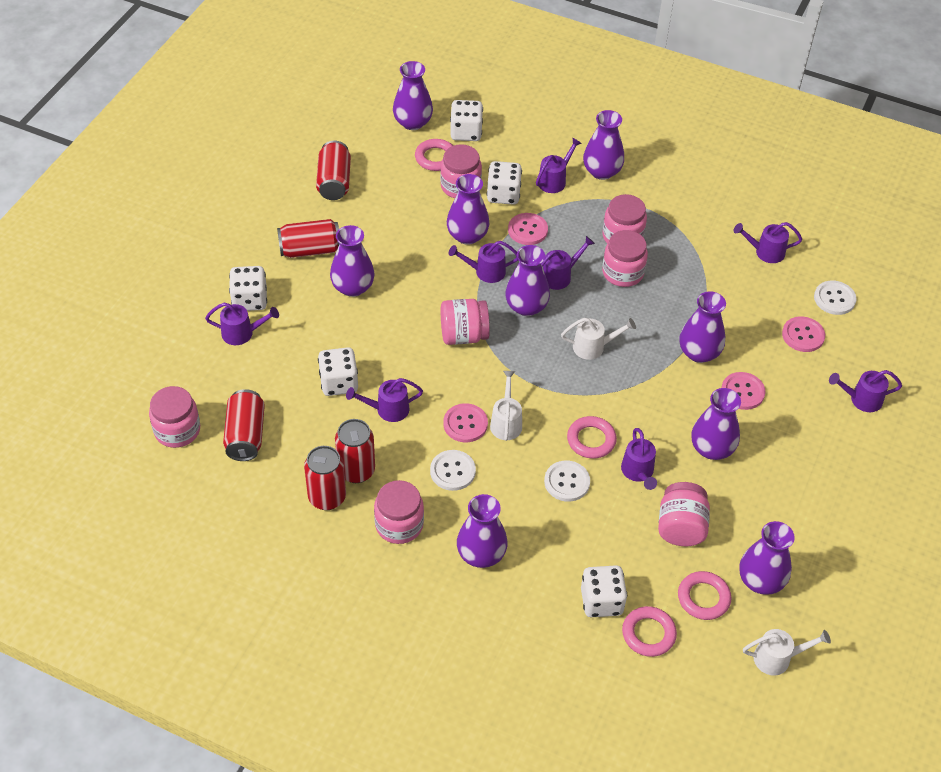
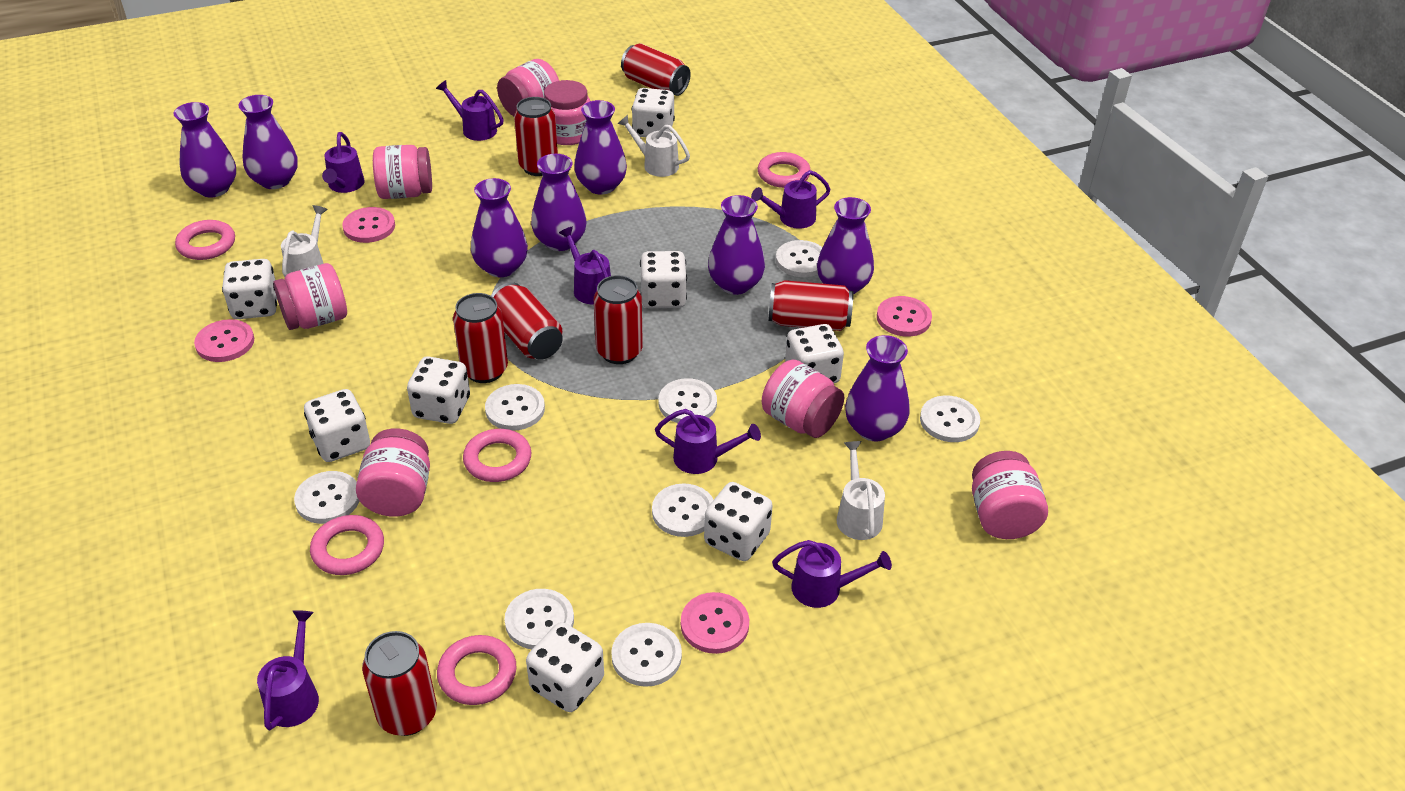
pink ring: 4 -> 5
purple vase: 9 -> 8
purple watering can: 8 -> 7
red can: 5 -> 7
white button: 3 -> 8
white dice: 5 -> 8

